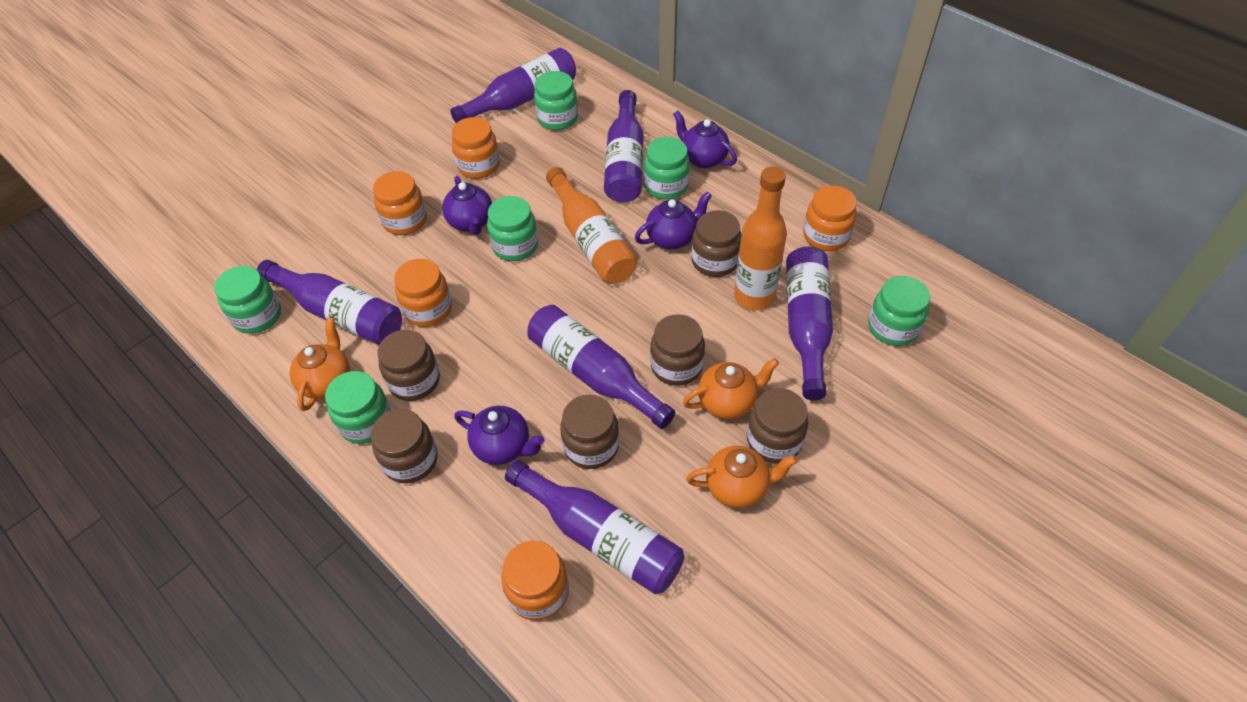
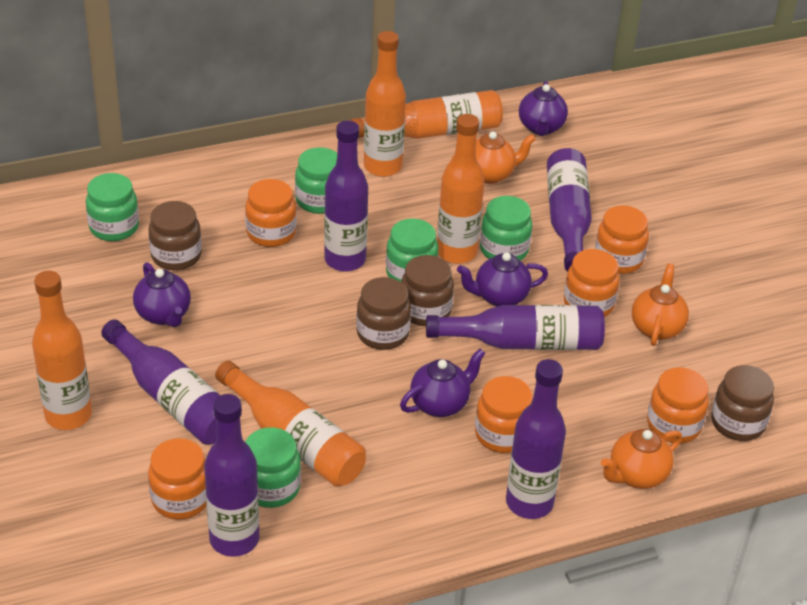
brown jar: 6 -> 4
green jar: 6 -> 5
orange bottle: 2 -> 5
orange jar: 5 -> 6

